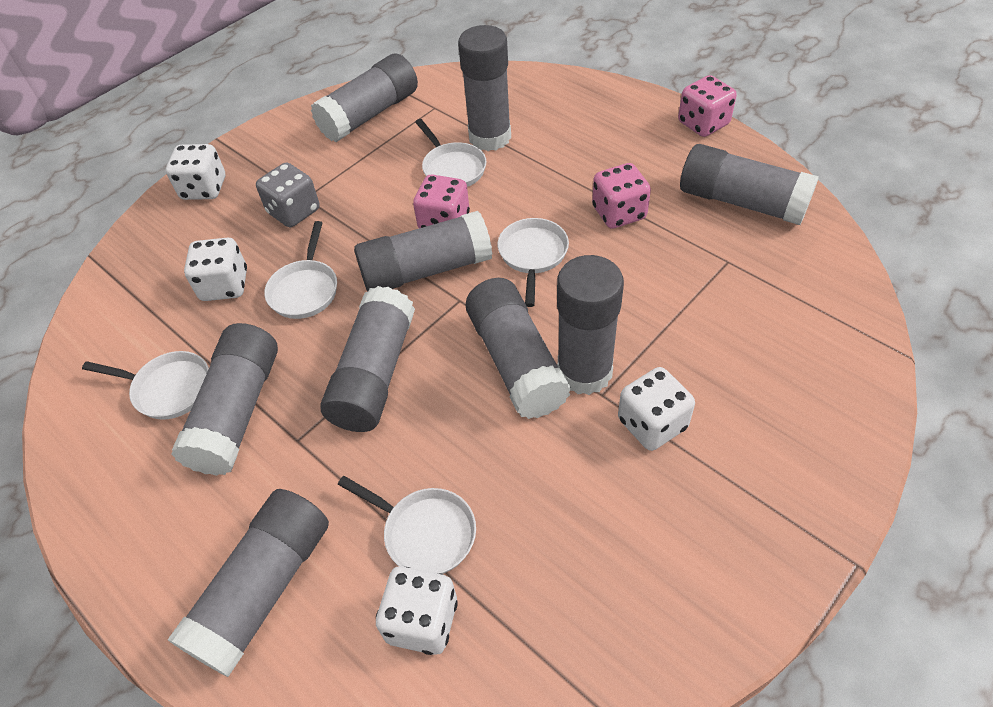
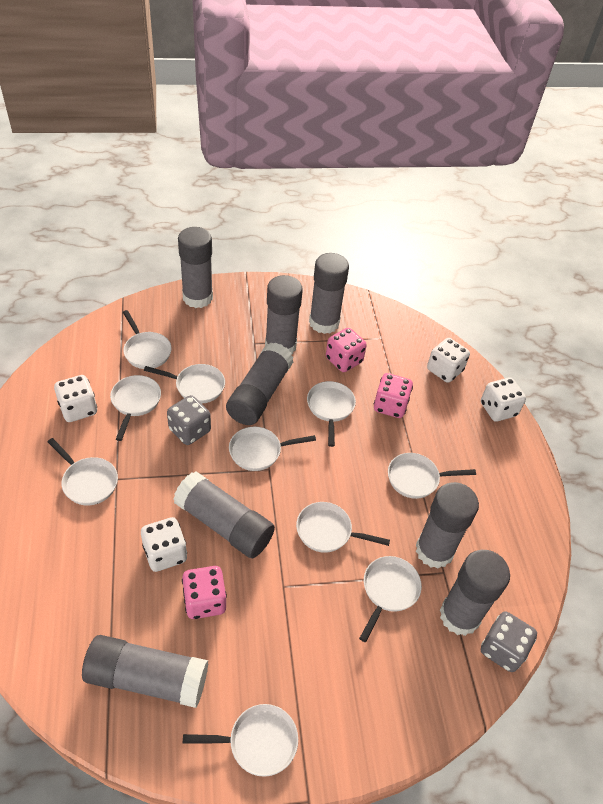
grey dice: 1 -> 2
grey glue stick: 9 -> 8
white pan: 5 -> 10

